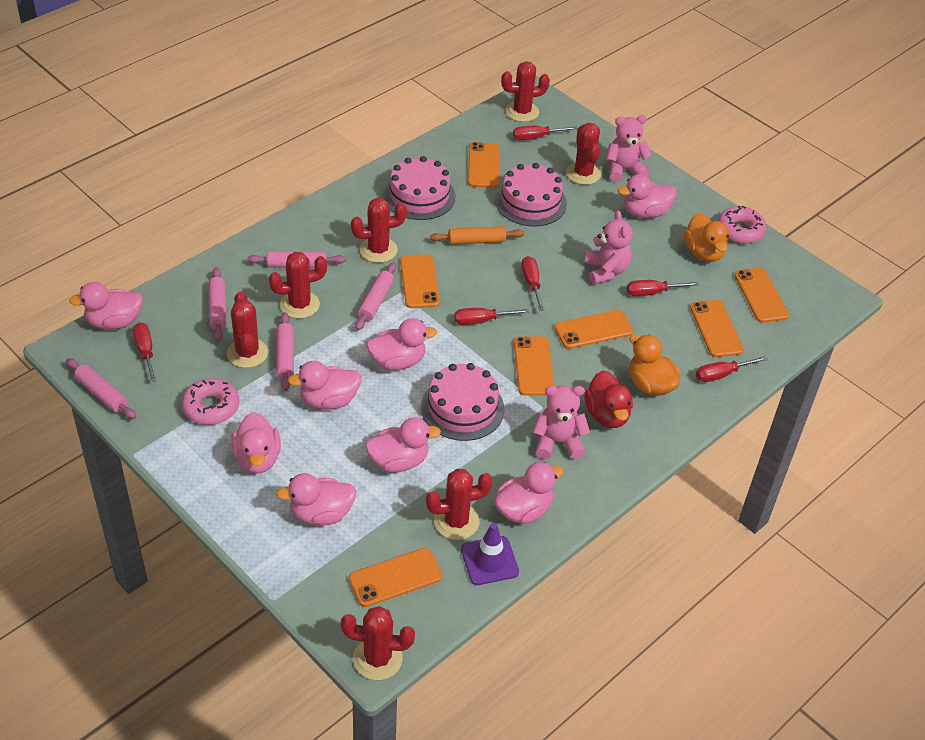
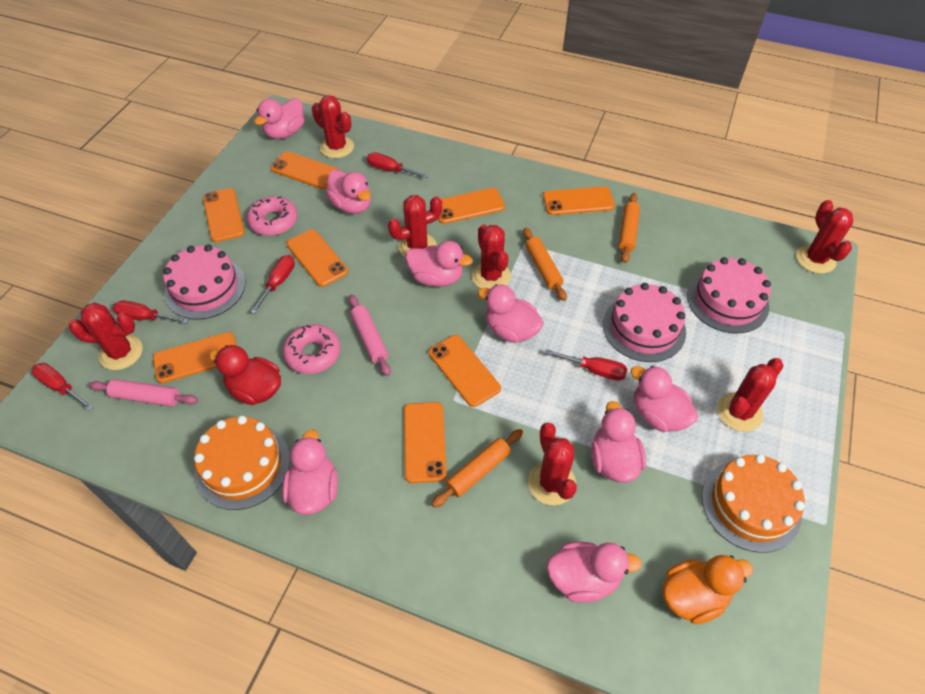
orange cake: 0 -> 2
orange duck: 2 -> 1
orange phone: 7 -> 8
orange rolling pin: 1 -> 3
pink rolling pin: 5 -> 2
pink teddy bear: 3 -> 0
purple traffic cone: 1 -> 0
red screwdriver: 6 -> 5

